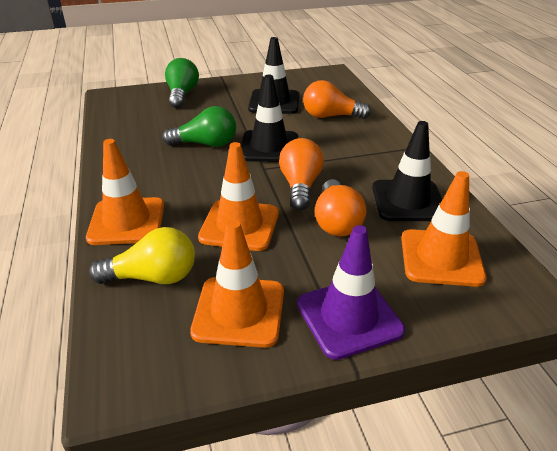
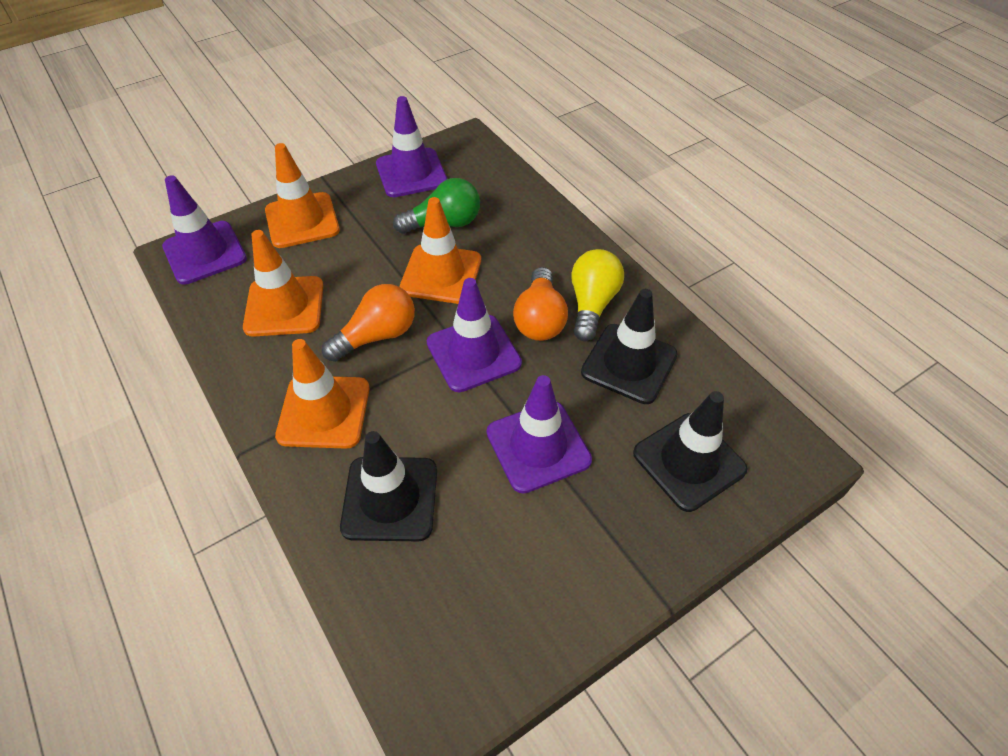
green light bulb: 2 -> 1
orange light bulb: 3 -> 2
purple traffic cone: 1 -> 4

